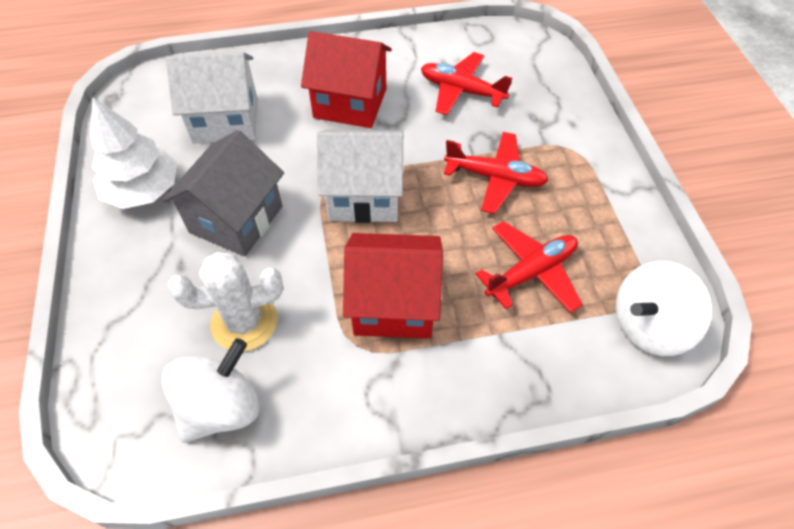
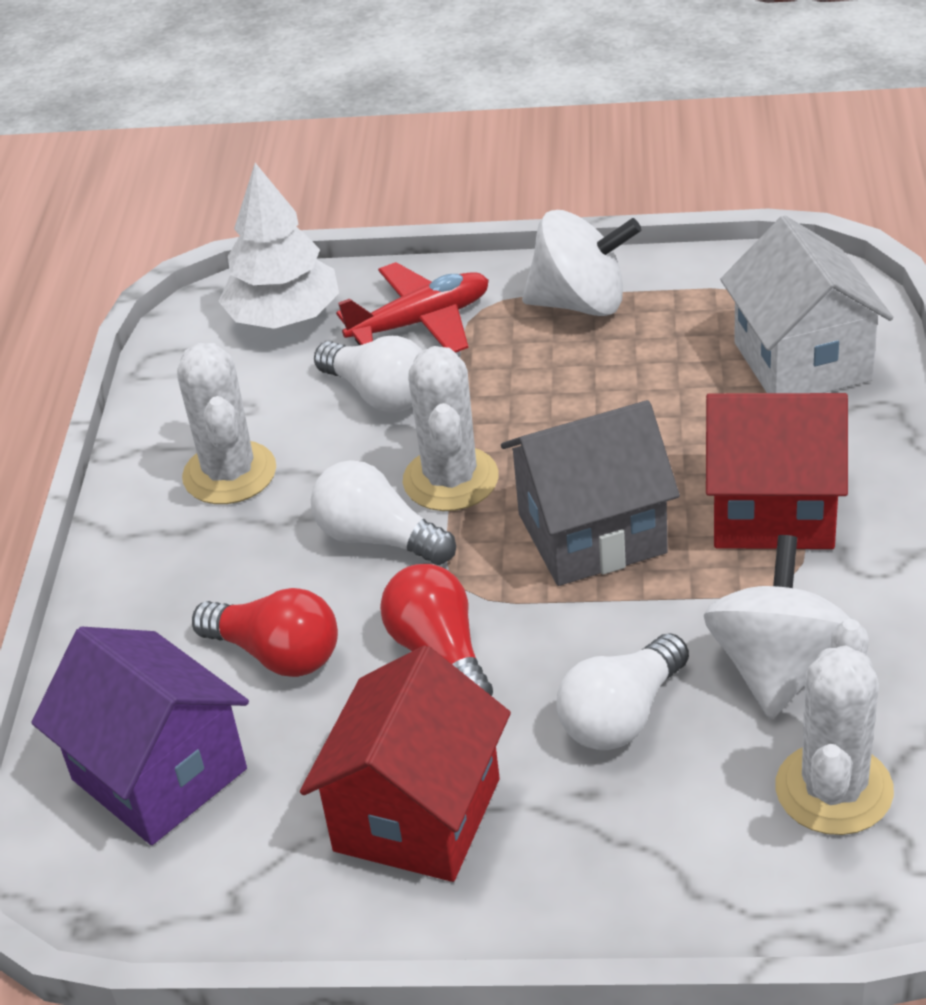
purple house: 0 -> 1
red light bulb: 0 -> 2
red plane: 3 -> 1
white cactus: 1 -> 3
white house: 2 -> 1
white light bulb: 0 -> 3

